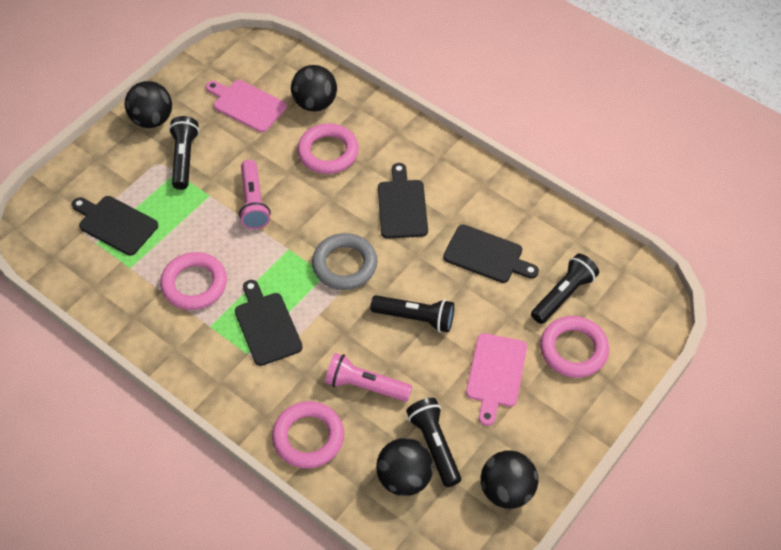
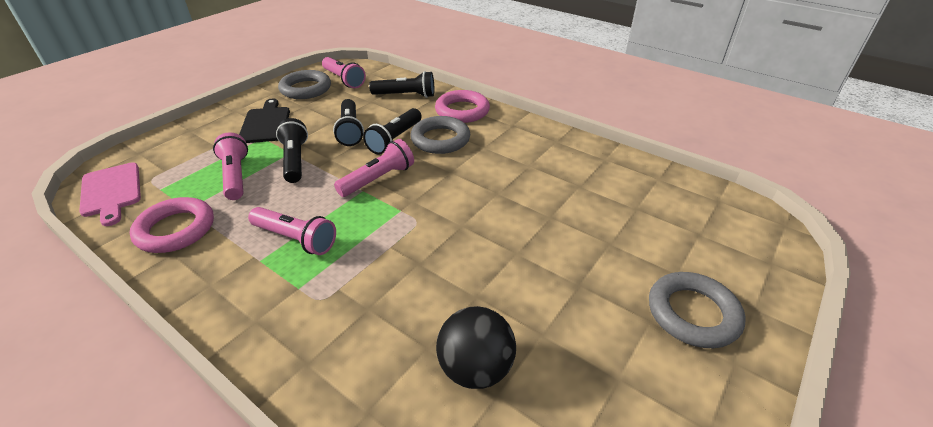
black ball: 4 -> 1
black cutting board: 4 -> 1
grey ring: 1 -> 3
pink cutting board: 2 -> 1
pink flashlight: 2 -> 4
pink ring: 4 -> 2

